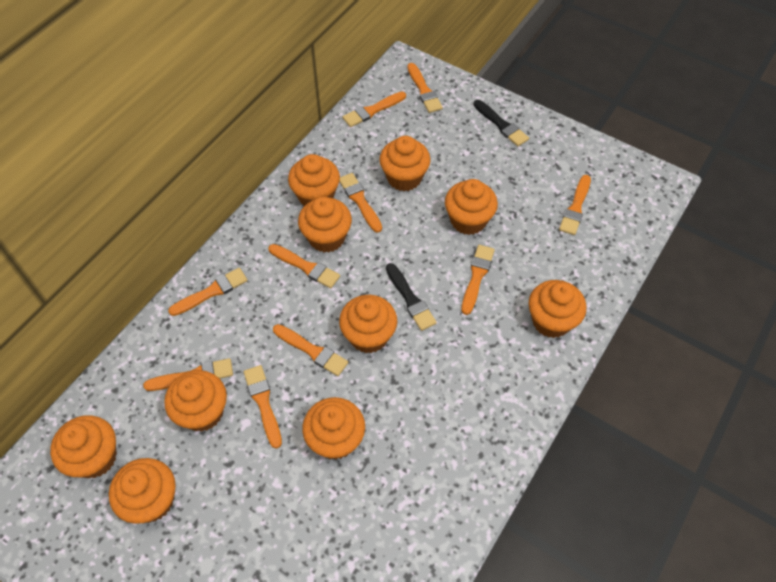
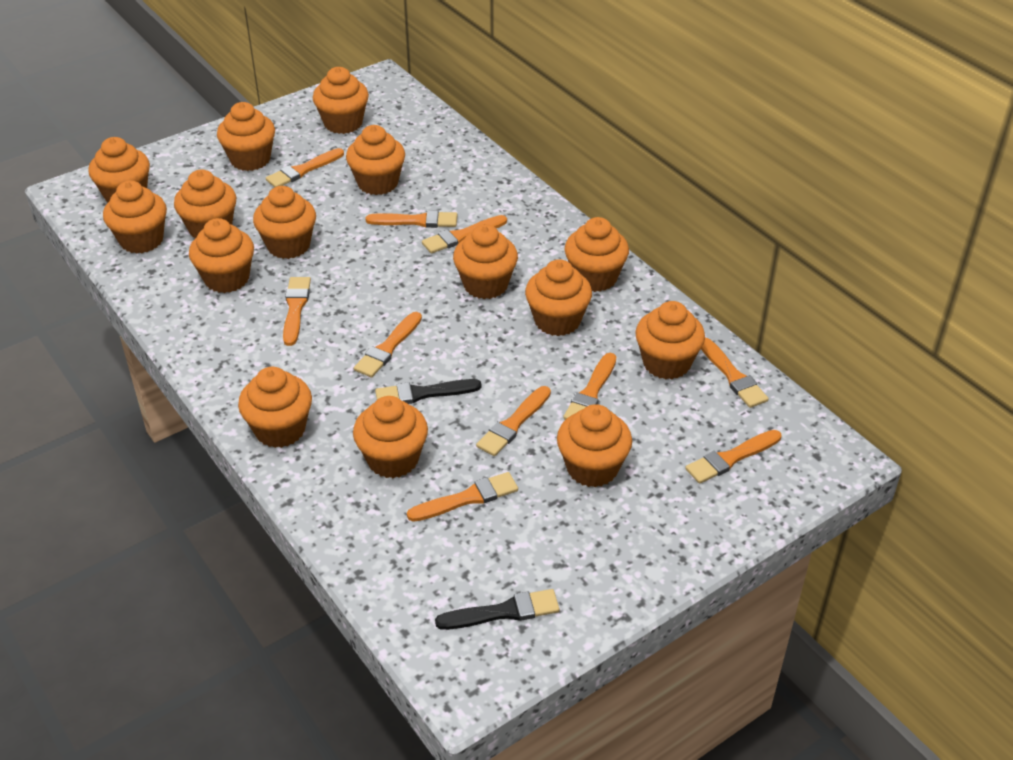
orange cupcake: 10 -> 15

